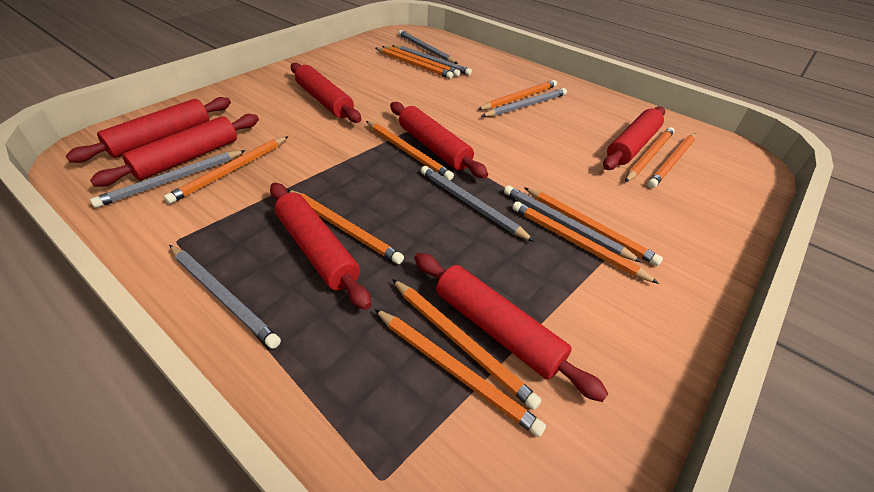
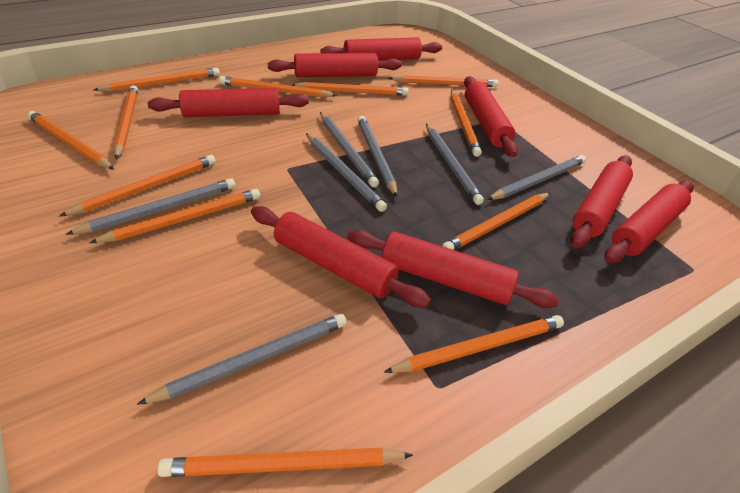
red rolling pin: 7 -> 8

